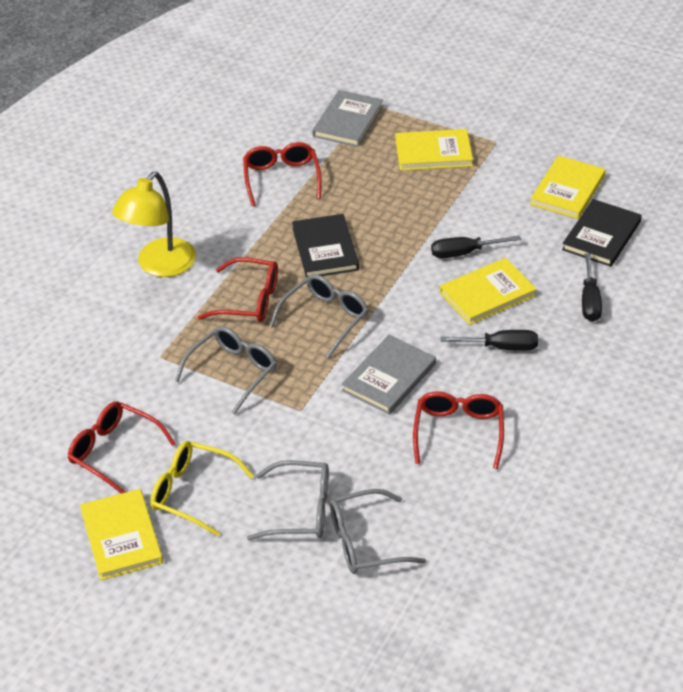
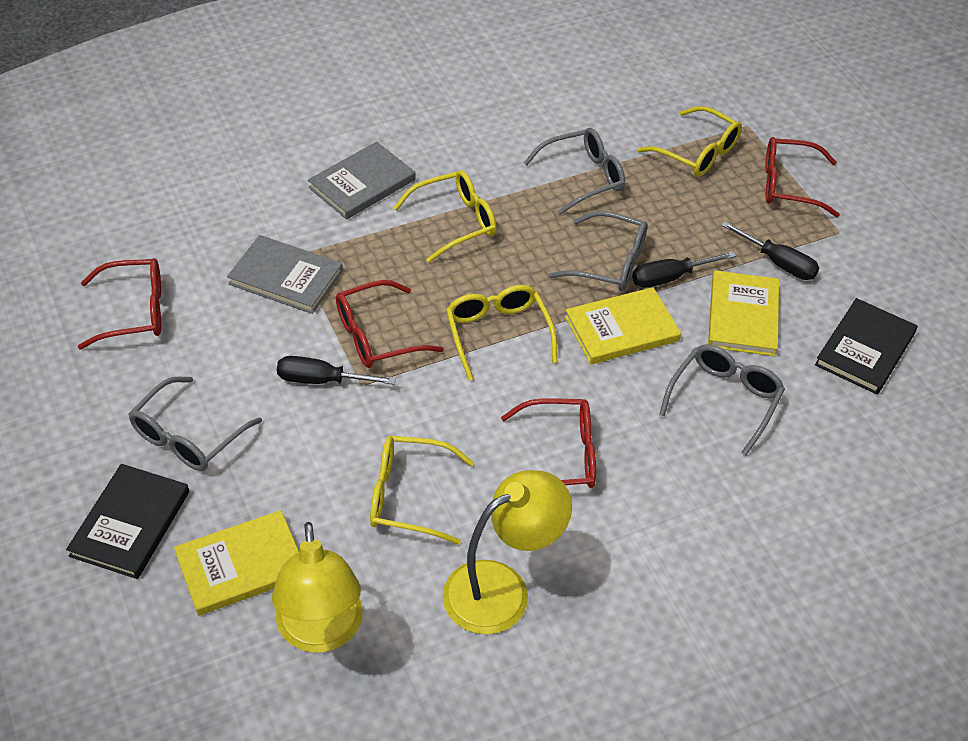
yellow book: 4 -> 3
yellow glasses: 1 -> 4
yellow lamp: 1 -> 2

